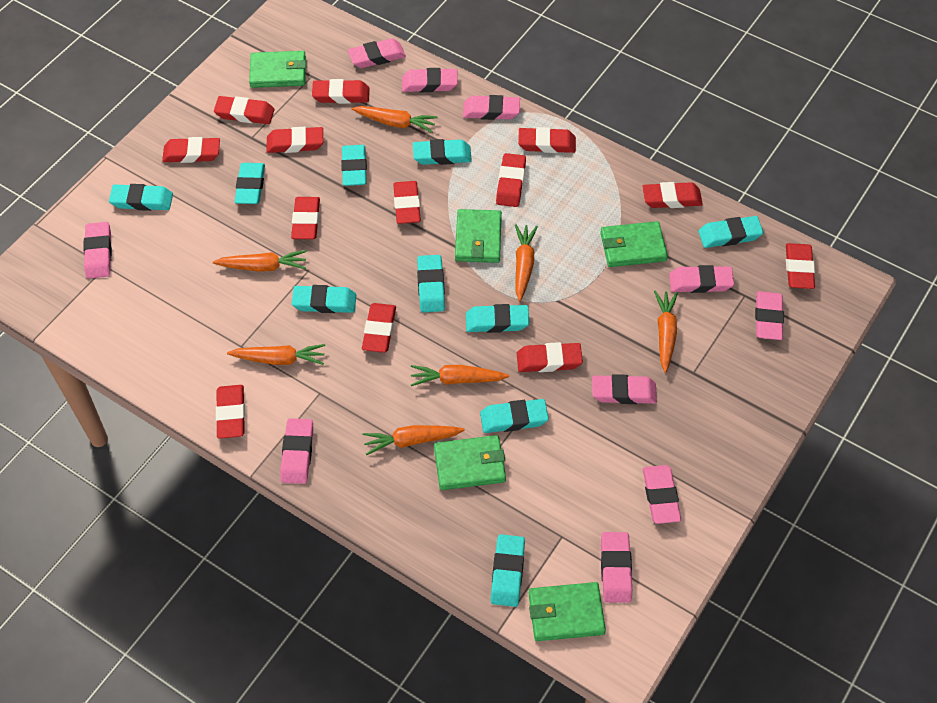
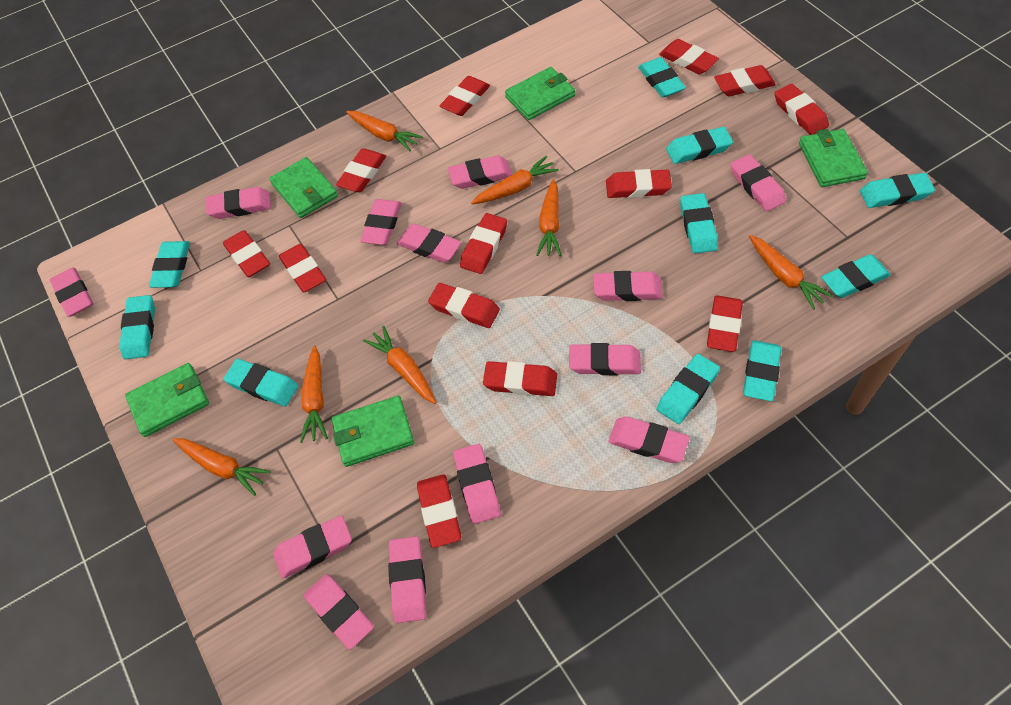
pink eraser: 10 -> 13

